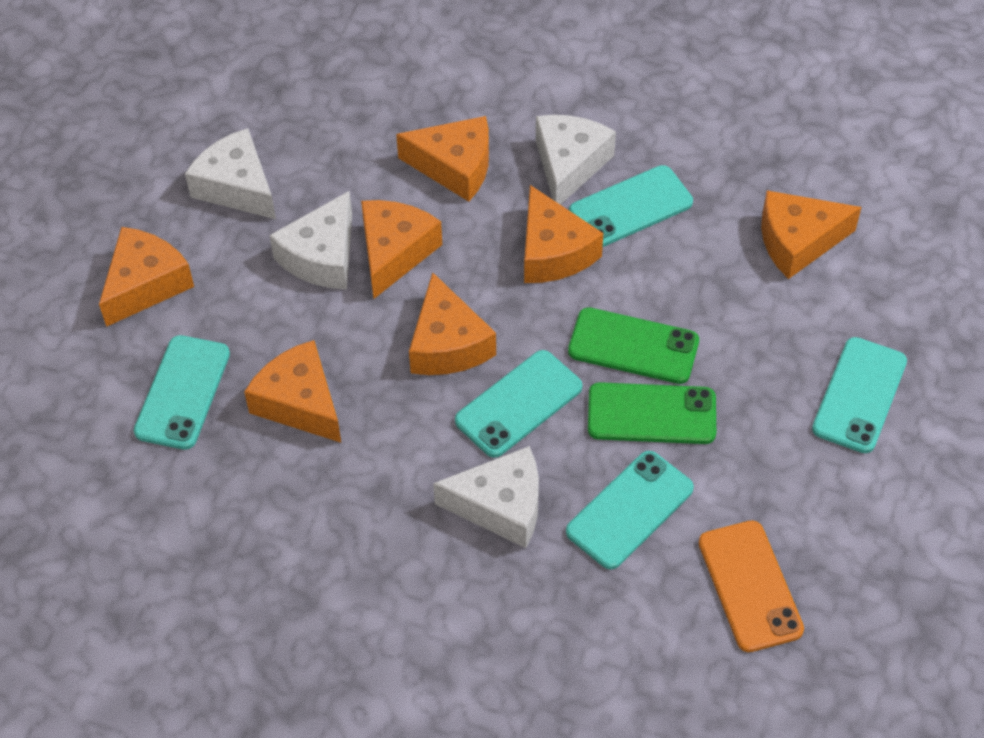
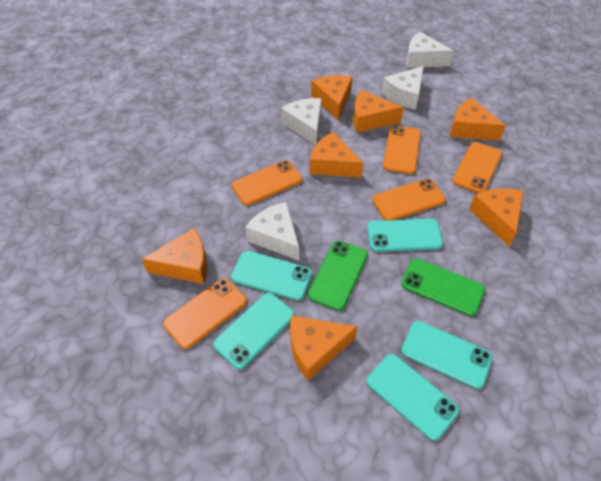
orange phone: 1 -> 5

